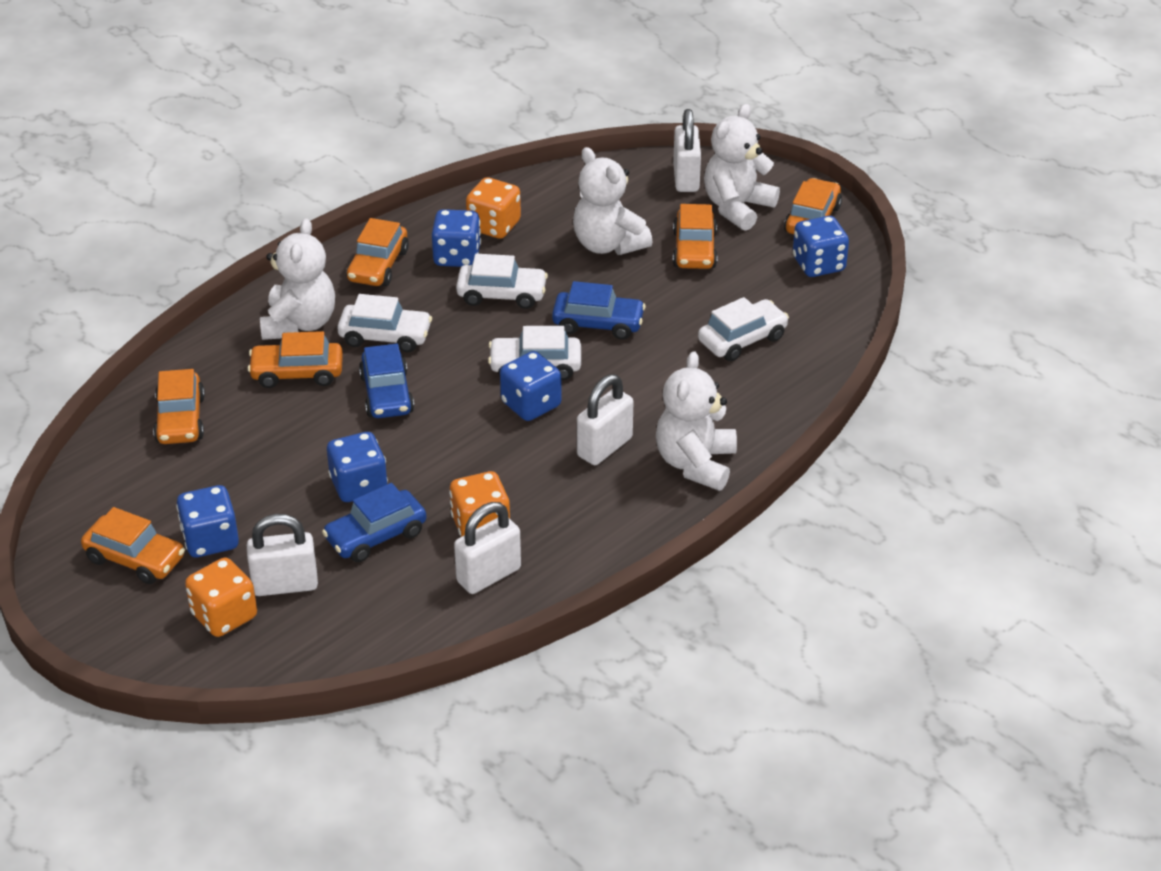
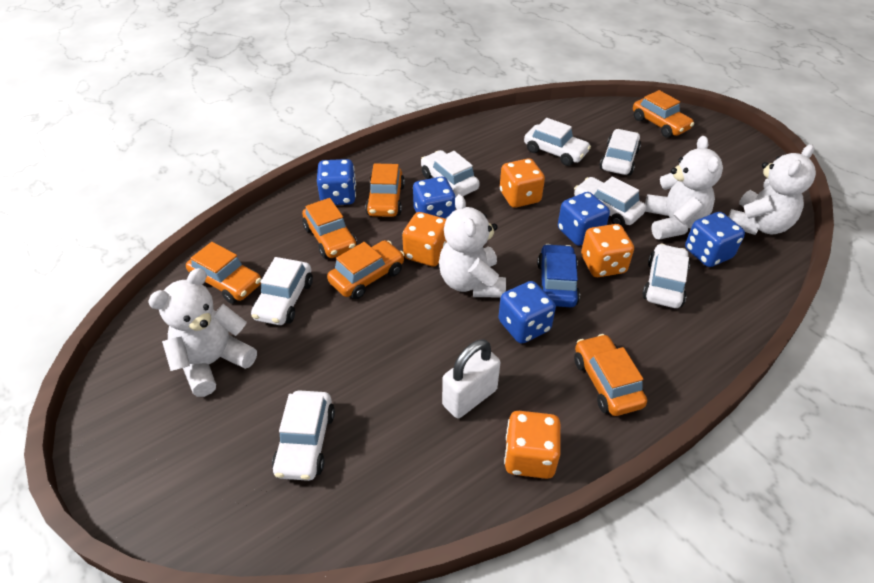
blue car: 3 -> 1
orange dice: 3 -> 4
white car: 4 -> 7
white padlock: 4 -> 1

